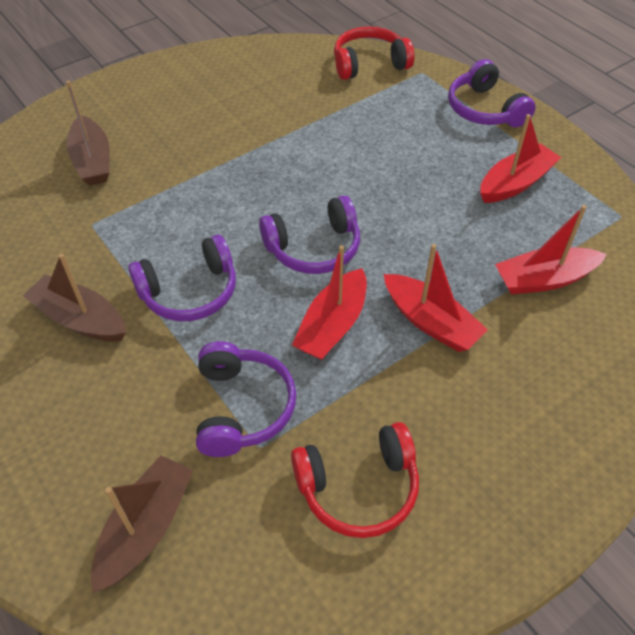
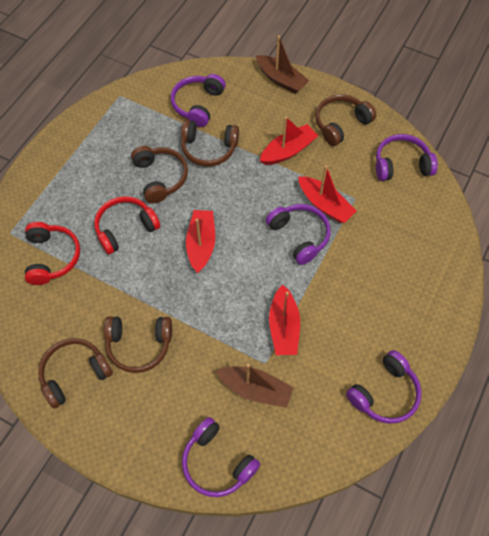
brown boat: 3 -> 2
brown headphones: 0 -> 5
purple headphones: 4 -> 5

